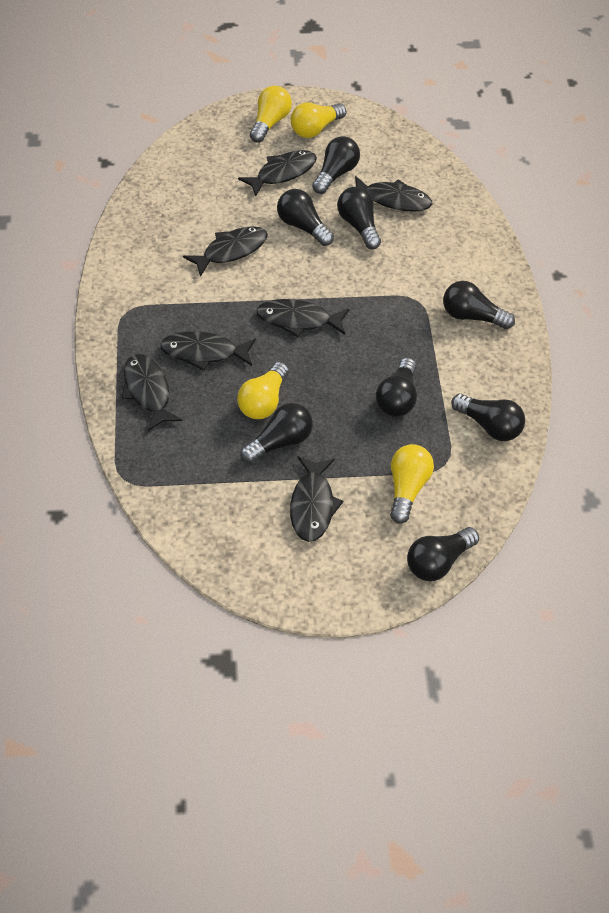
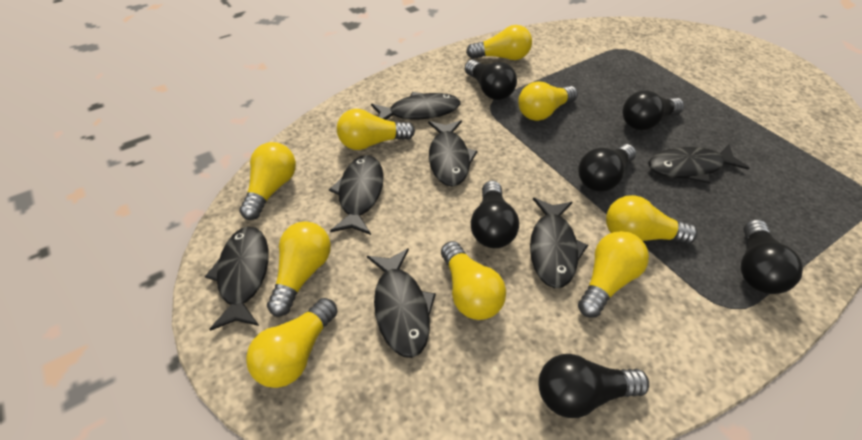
black light bulb: 8 -> 6
yellow light bulb: 4 -> 9

